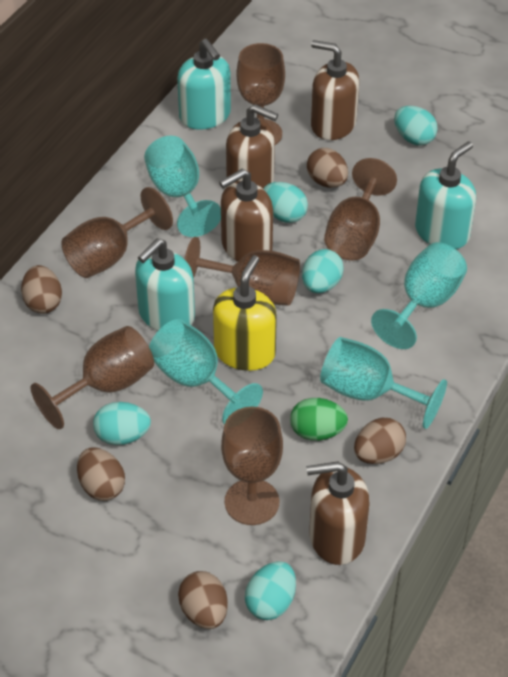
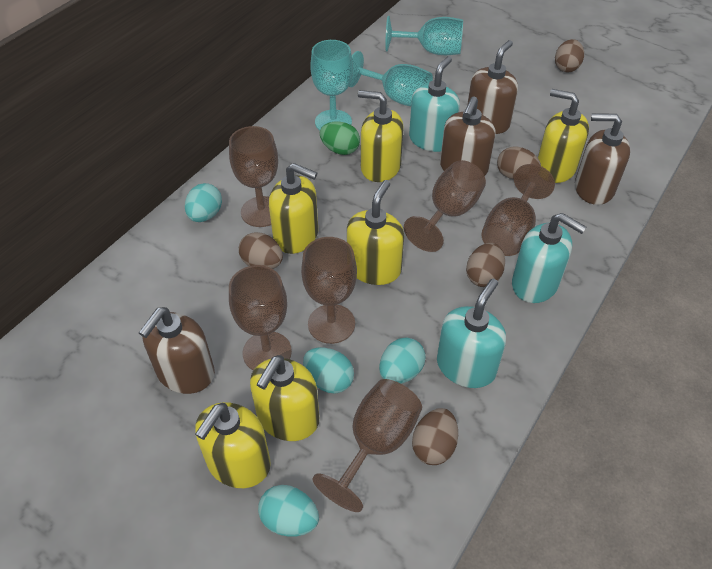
turquoise egg: 5 -> 4
turquoise goblet: 4 -> 3
yellow soap dispenser: 1 -> 6

